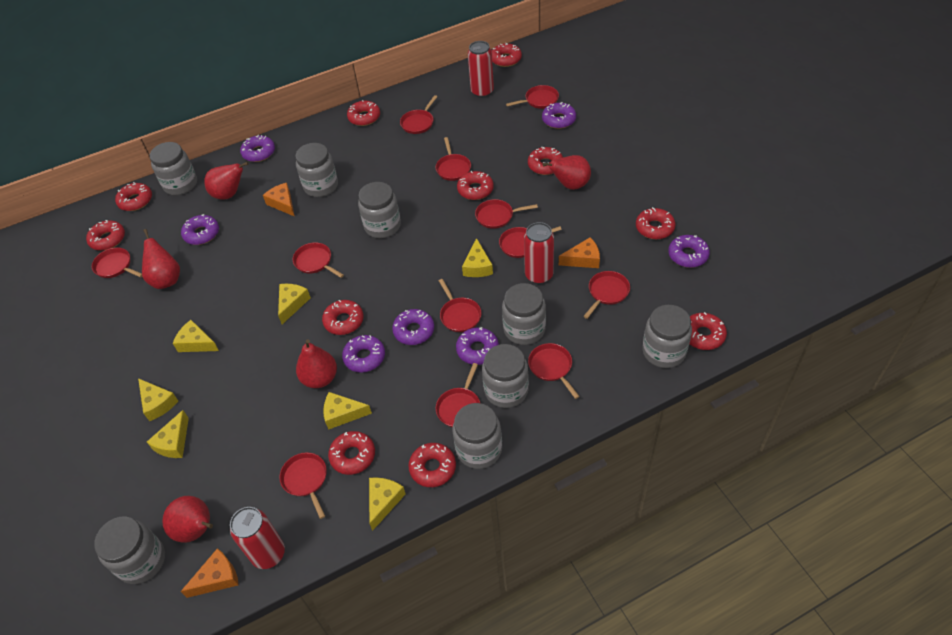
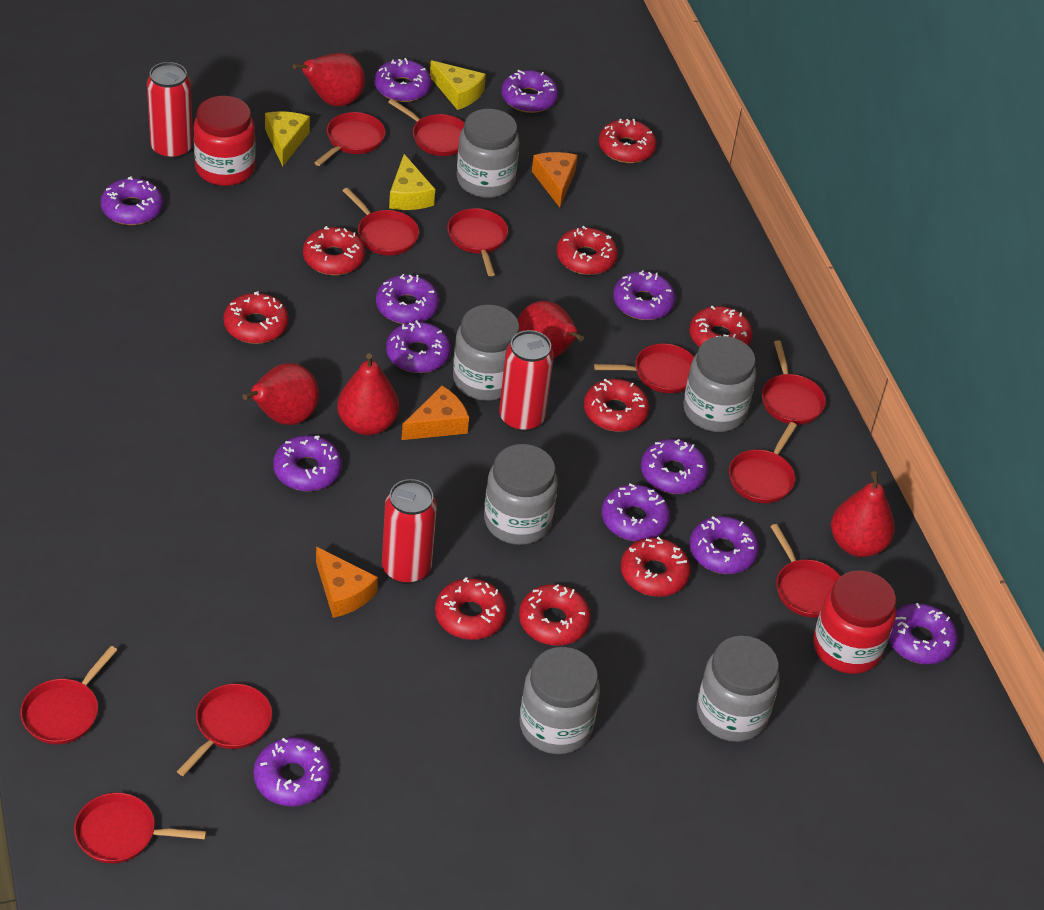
grey jar: 8 -> 6
purple donut: 7 -> 12
red donut: 11 -> 9
red jar: 0 -> 2
red pan: 12 -> 11
yellow cheese: 7 -> 3

